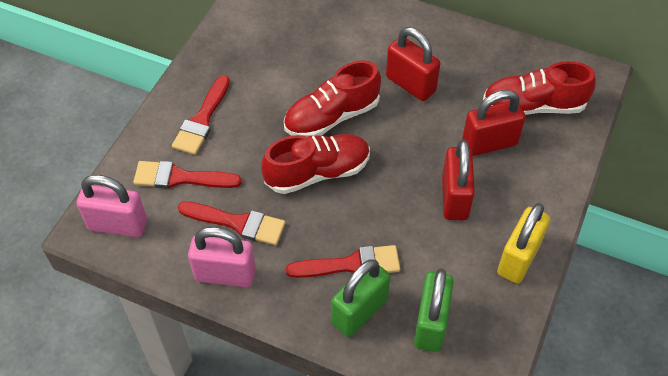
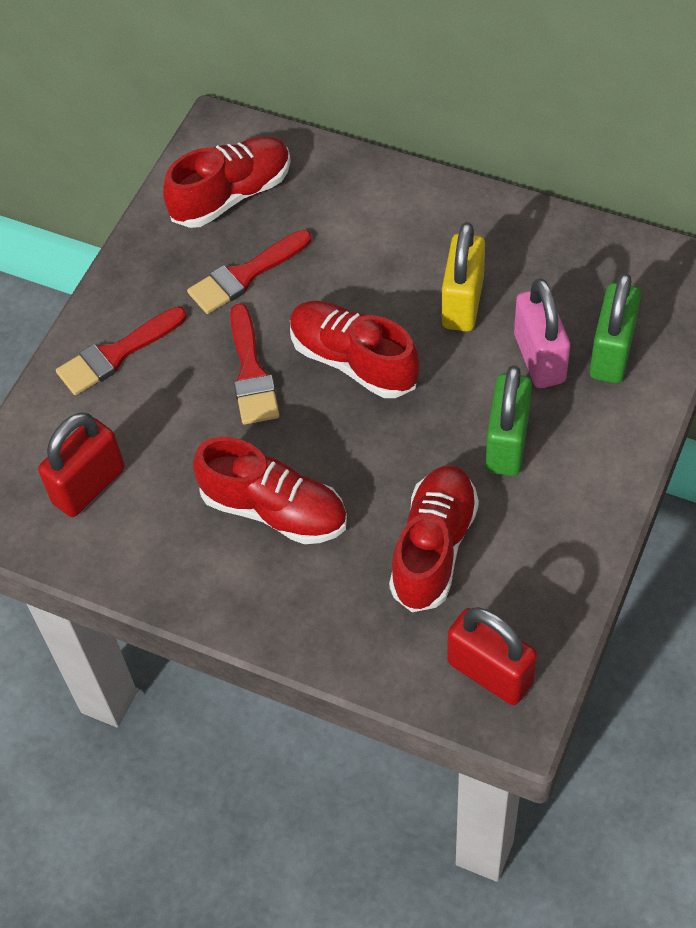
pink padlock: 2 -> 1
red brush: 4 -> 3
red padlock: 3 -> 2
red shoe: 3 -> 4

